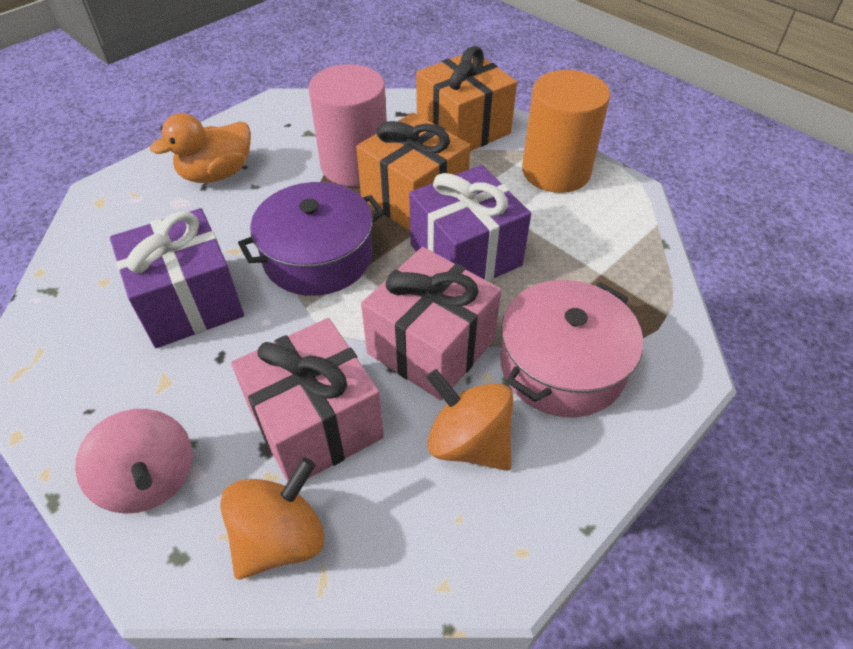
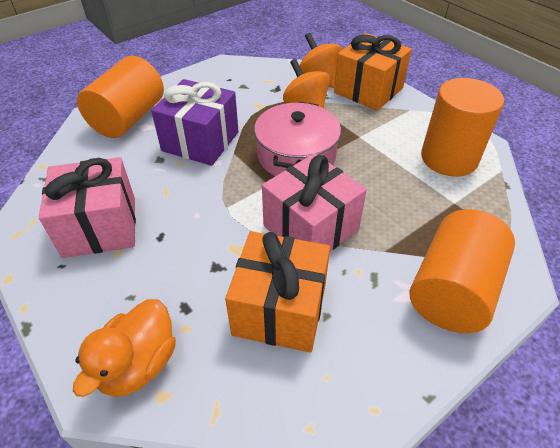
orange cylinder: 1 -> 3
pink cylinder: 1 -> 0
pink spinning top: 1 -> 0
purple gift: 2 -> 1
purple pot: 1 -> 0

